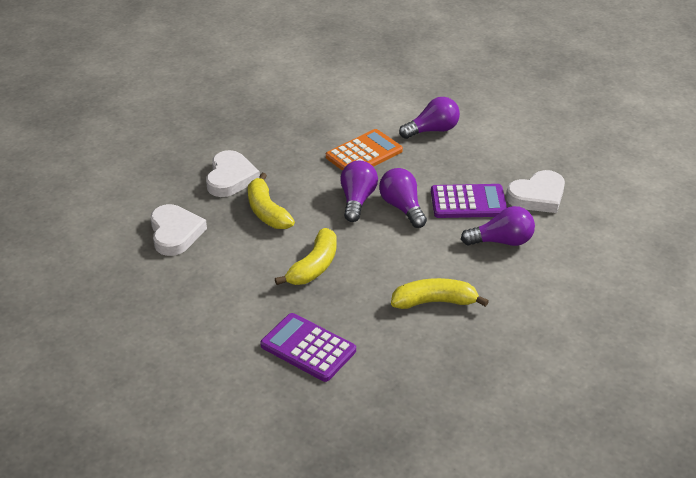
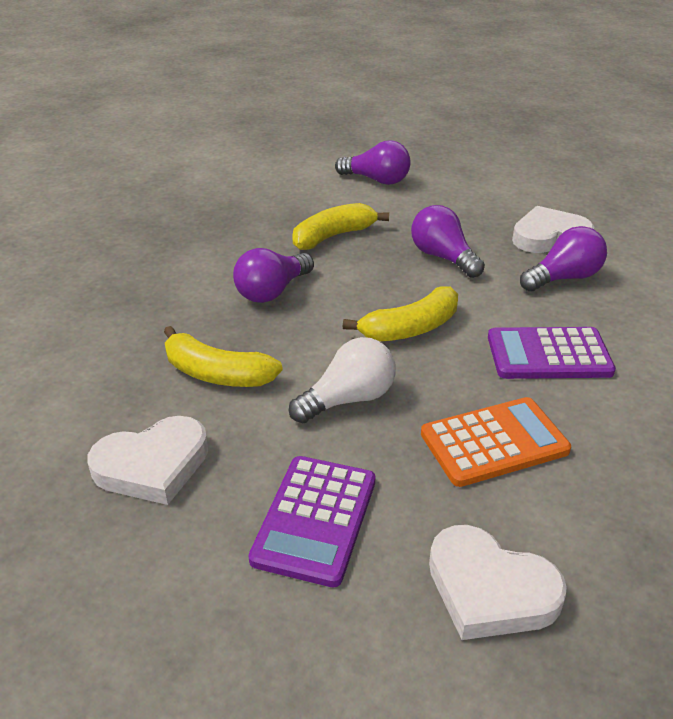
white light bulb: 0 -> 1

